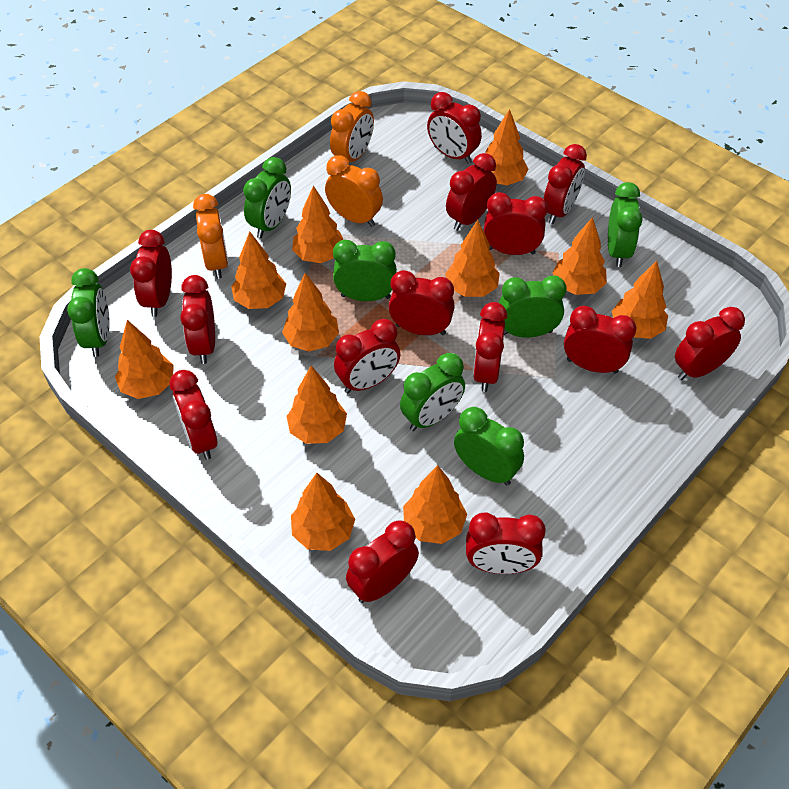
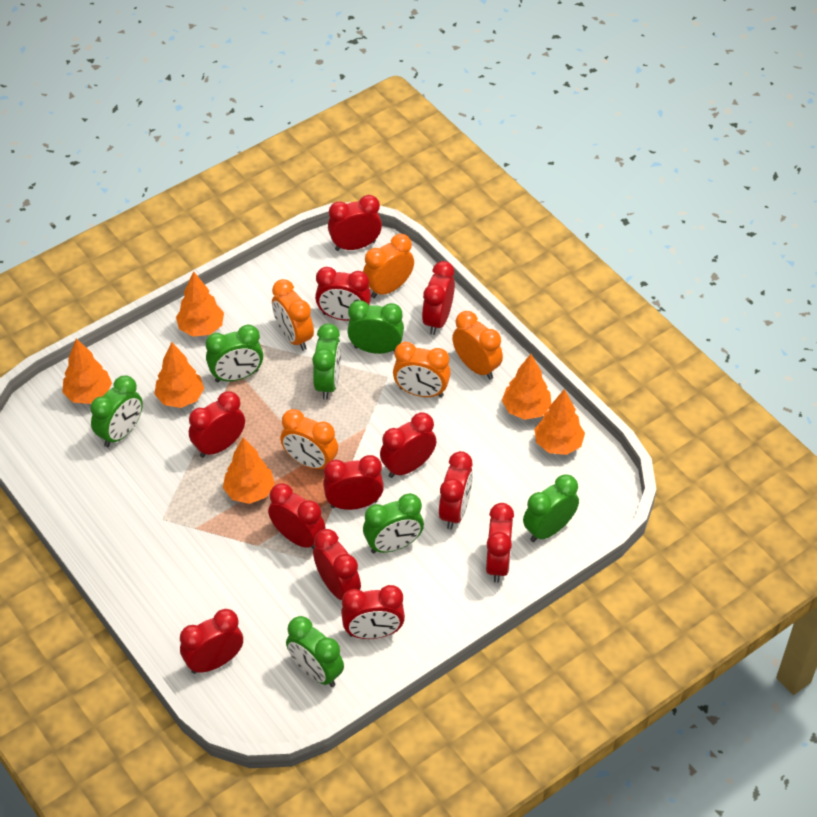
orange clock: 3 -> 5
orange tree: 11 -> 6
red clock: 14 -> 12

